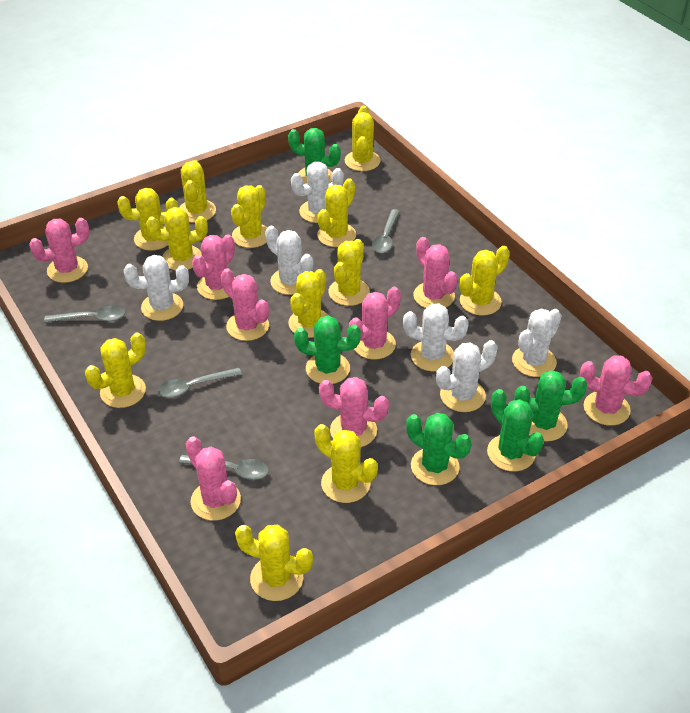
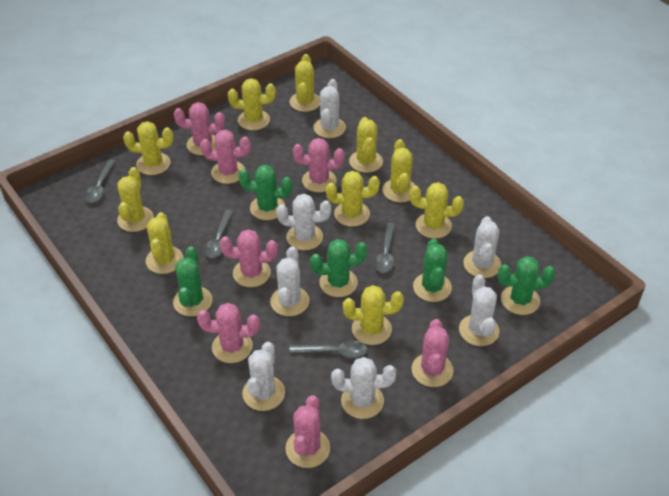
pink cactus: 8 -> 7
white cactus: 6 -> 7
yellow cactus: 12 -> 10

